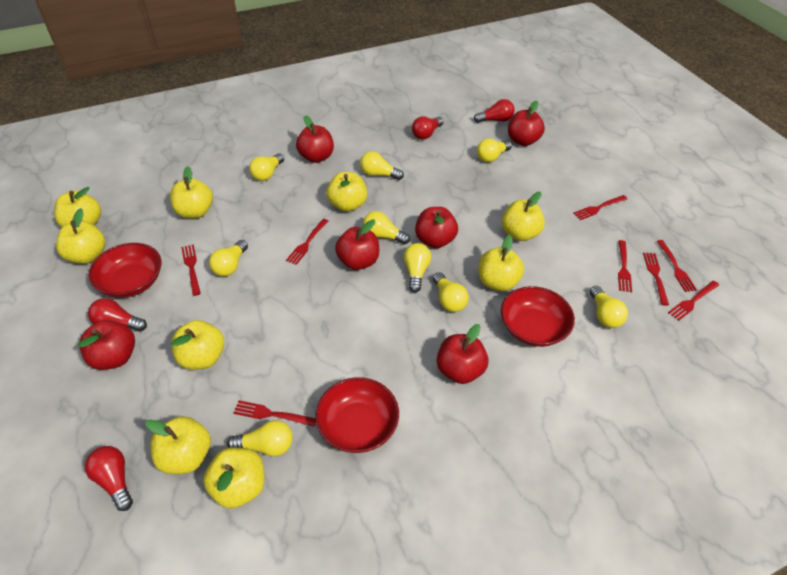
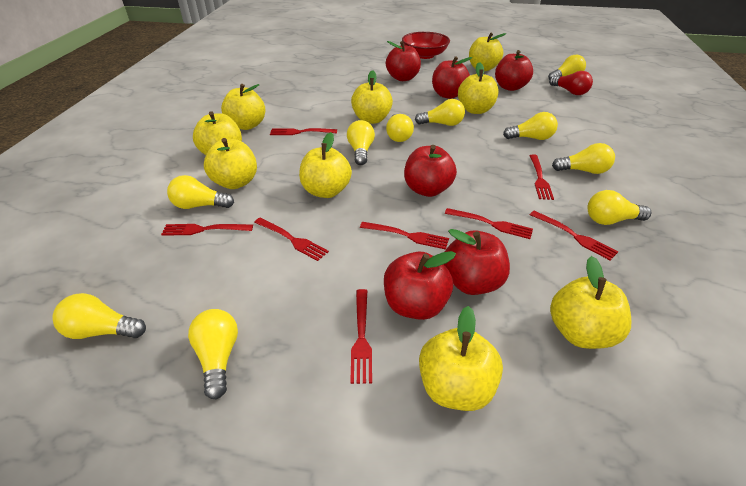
red bowl: 3 -> 1
red light bulb: 4 -> 1
yellow light bulb: 9 -> 10

